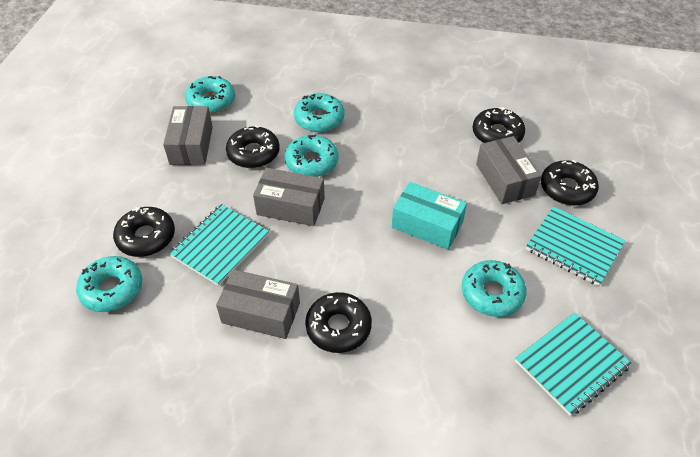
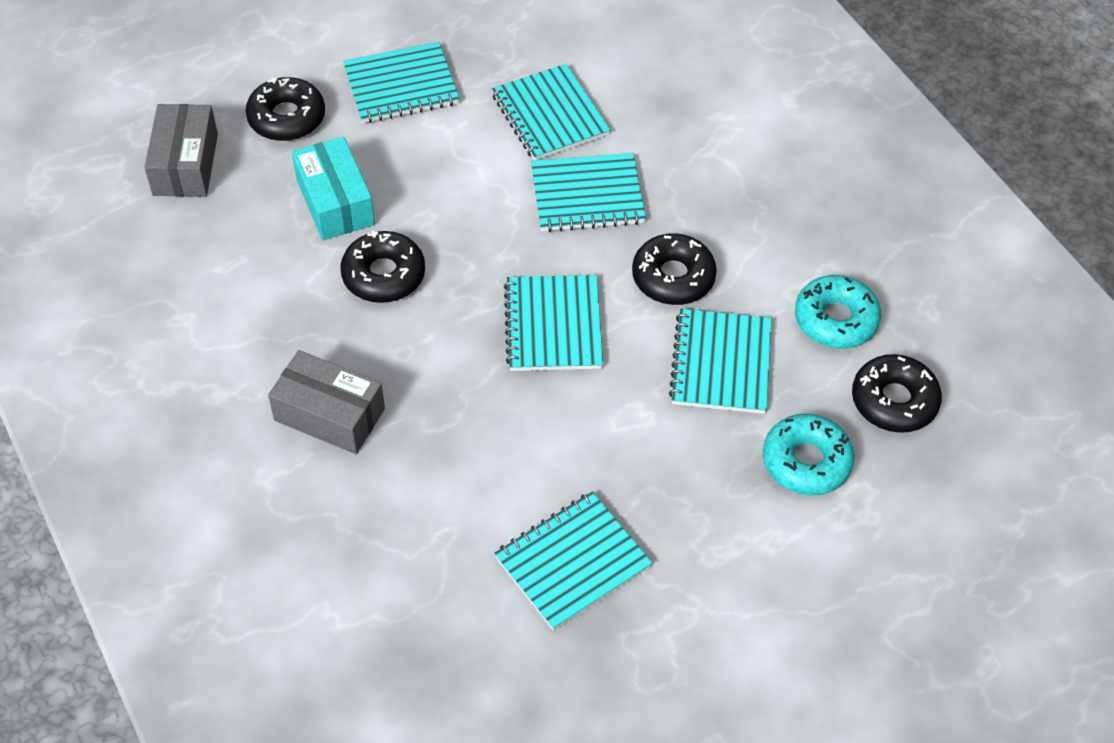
black donut: 5 -> 4
grey box: 4 -> 2
turquoise donut: 5 -> 2
turquoise notebook: 3 -> 6

